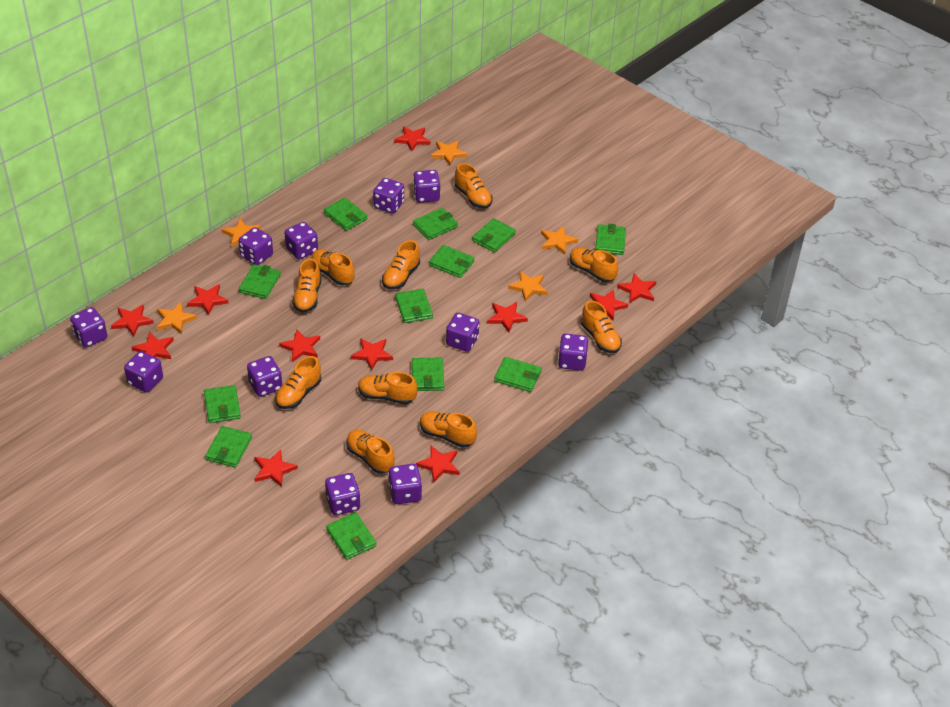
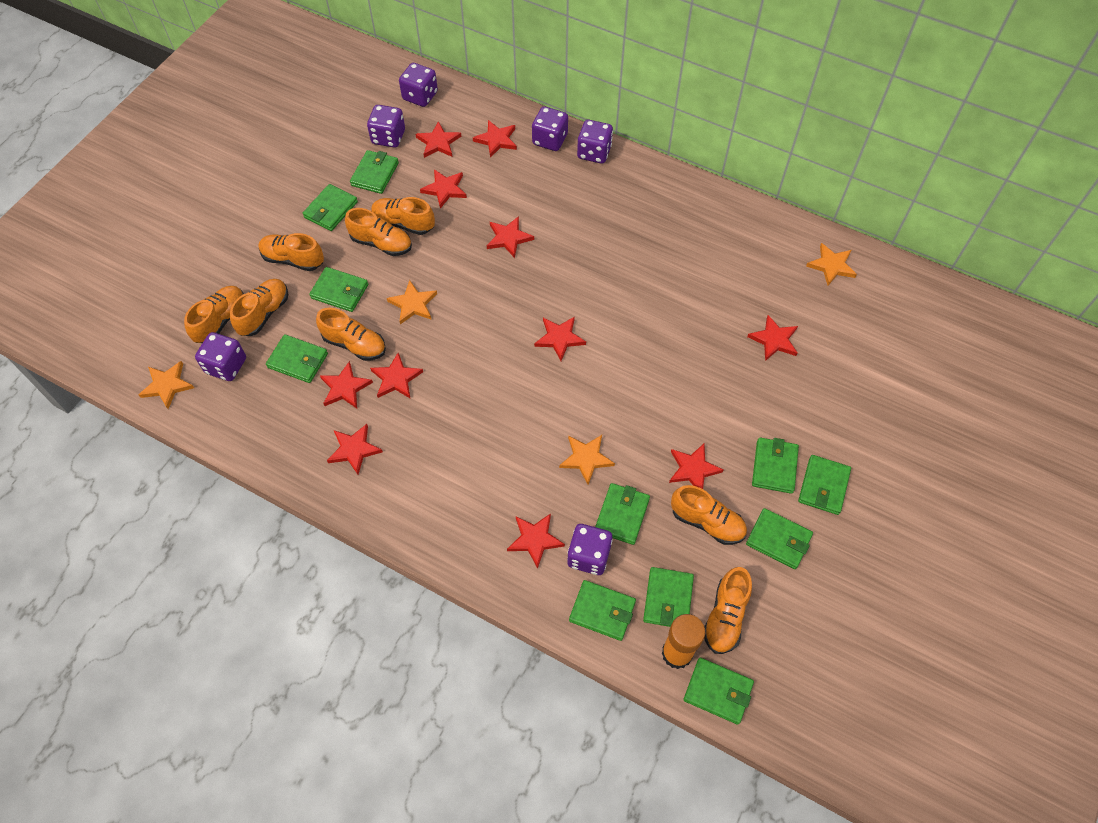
green wallet: 12 -> 11
orange glue stick: 0 -> 1
orange shoe: 10 -> 8
orange star: 5 -> 4
purple dice: 11 -> 6

